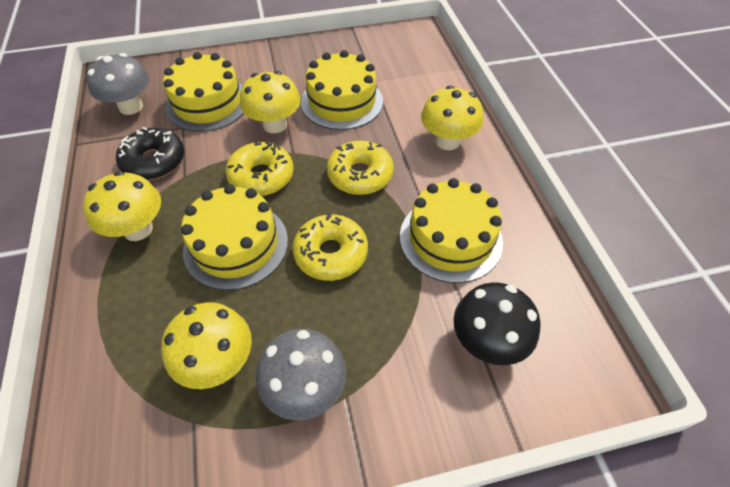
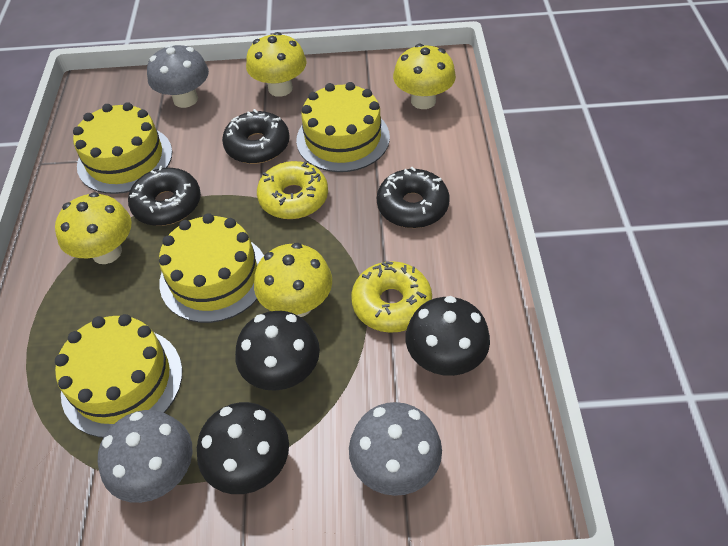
black donut: 1 -> 3
black mushroom: 1 -> 3
grey mushroom: 2 -> 3
yellow donut: 3 -> 2

